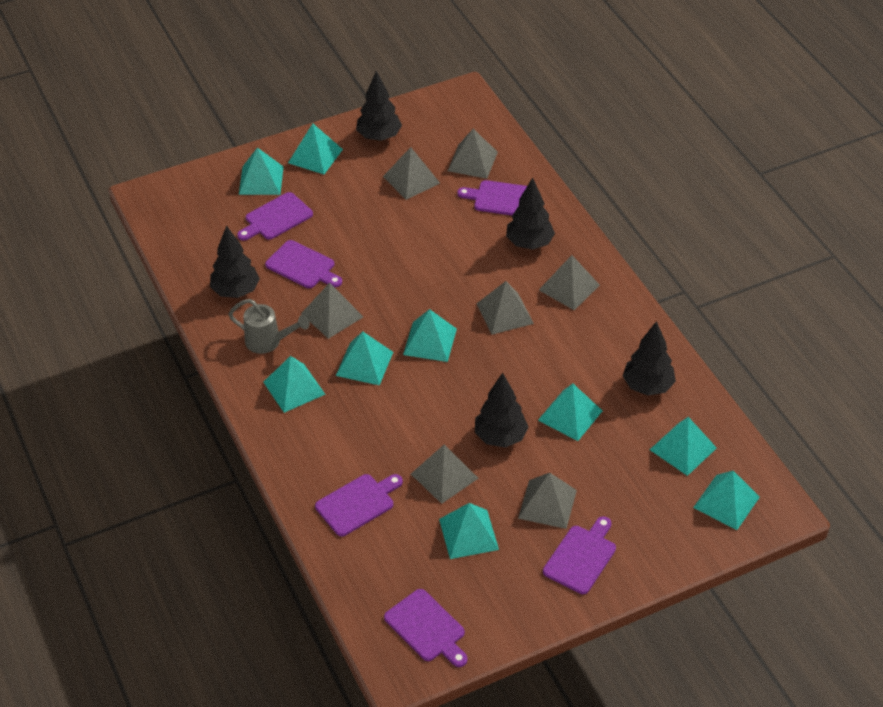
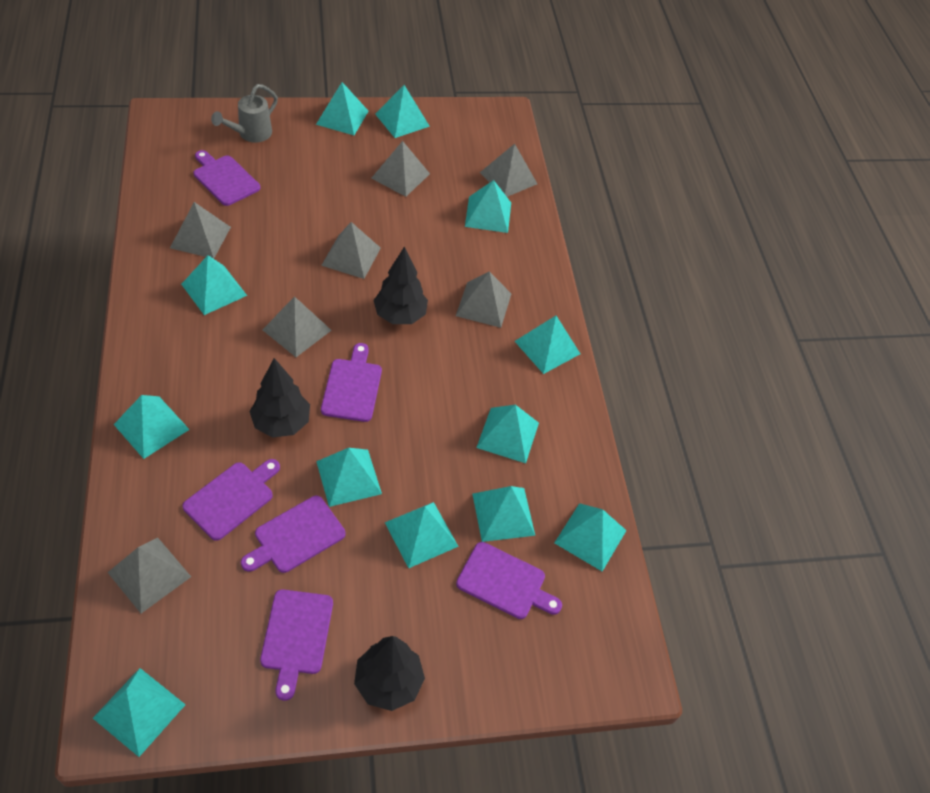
black tree: 5 -> 3
turquoise pyramid: 9 -> 12

